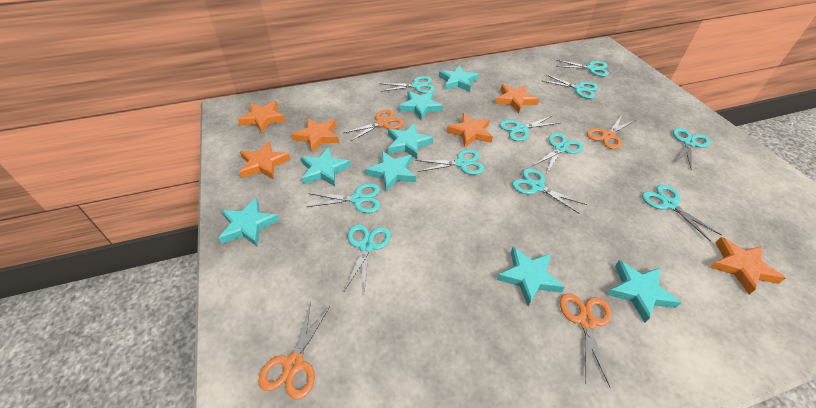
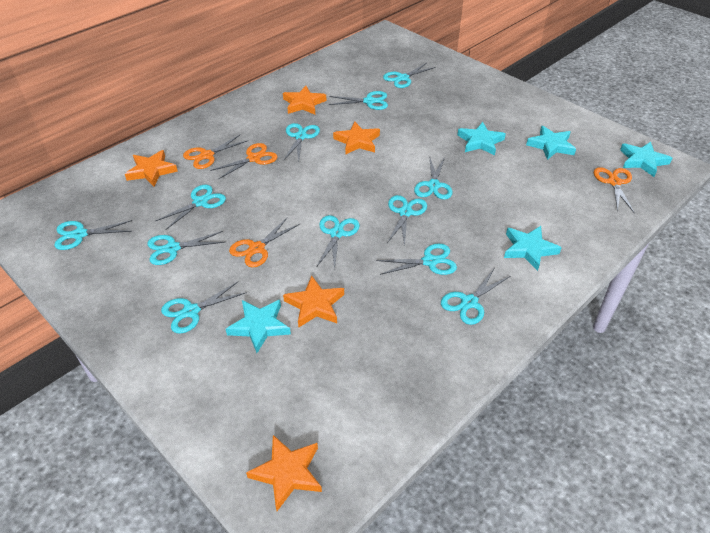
orange star: 6 -> 5
turquoise scissors: 11 -> 12
turquoise star: 8 -> 5

